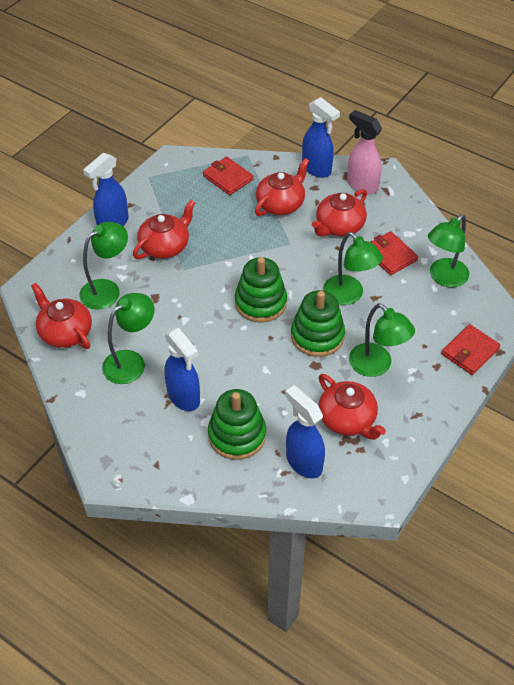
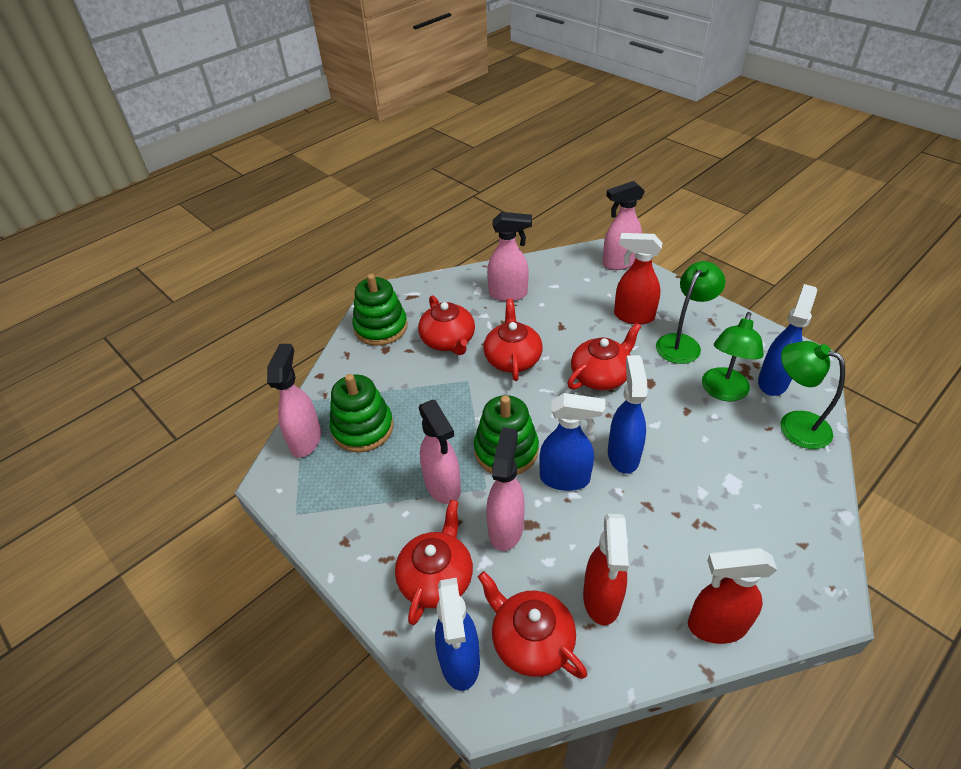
green lamp: 5 -> 3
pink spray bottle: 1 -> 5
red spray bottle: 0 -> 3
red wallet: 3 -> 0

